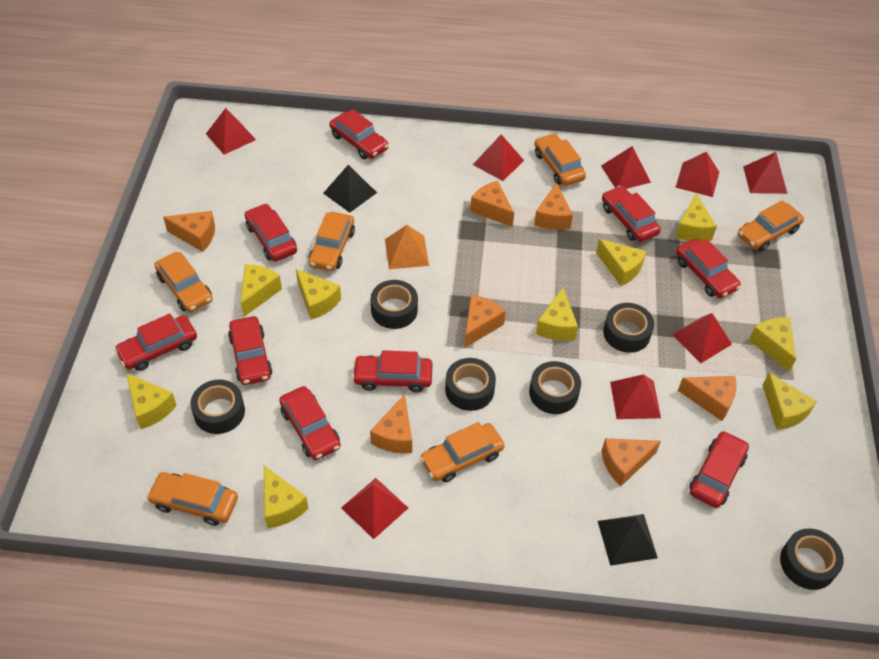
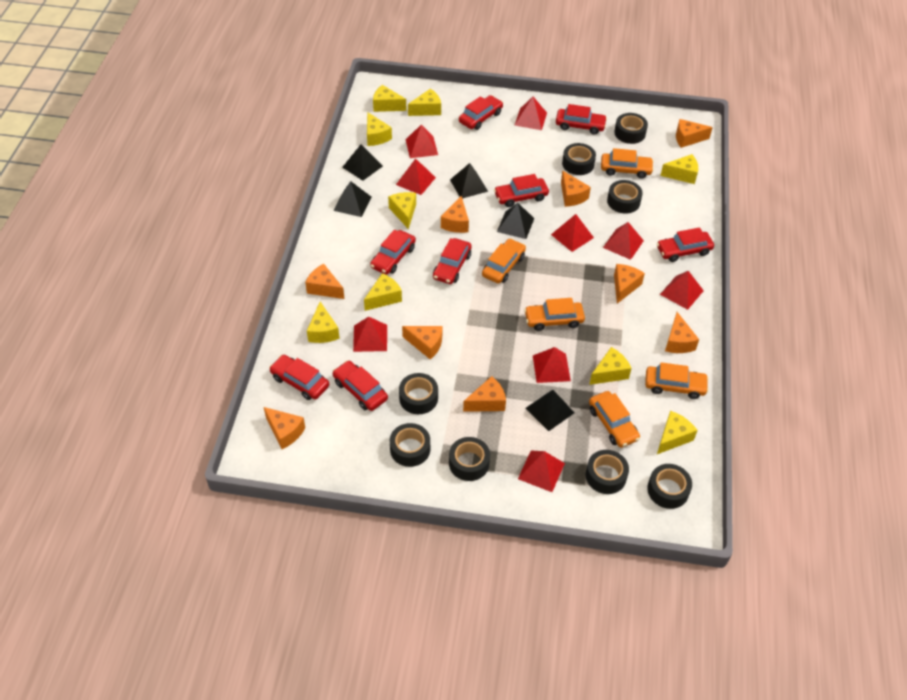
black pyramid: 2 -> 5
black tape: 6 -> 8
orange car: 6 -> 5
orange cheese: 7 -> 9
orange pyramid: 1 -> 0
red car: 9 -> 8
red pyramid: 8 -> 9

